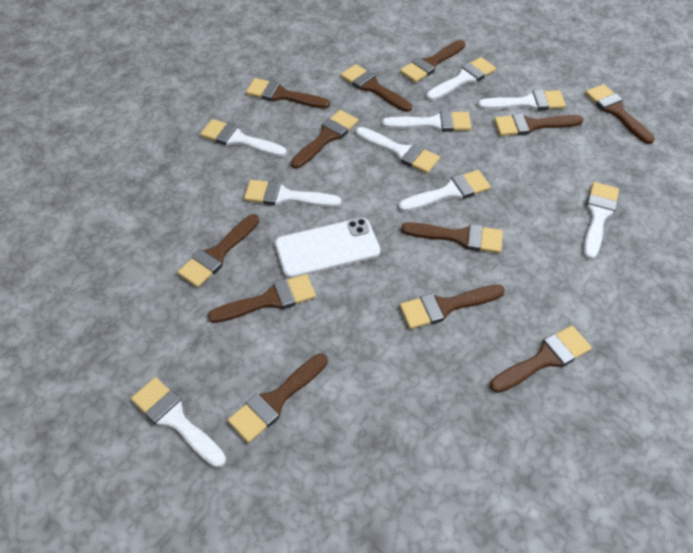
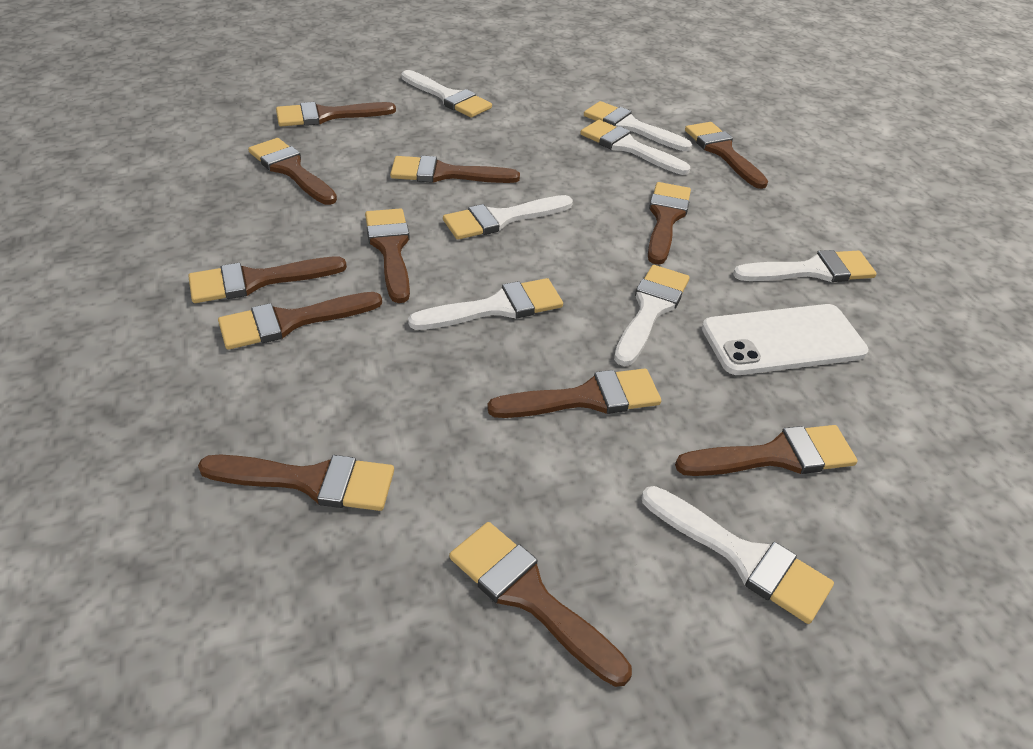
white brush: 9 -> 8

